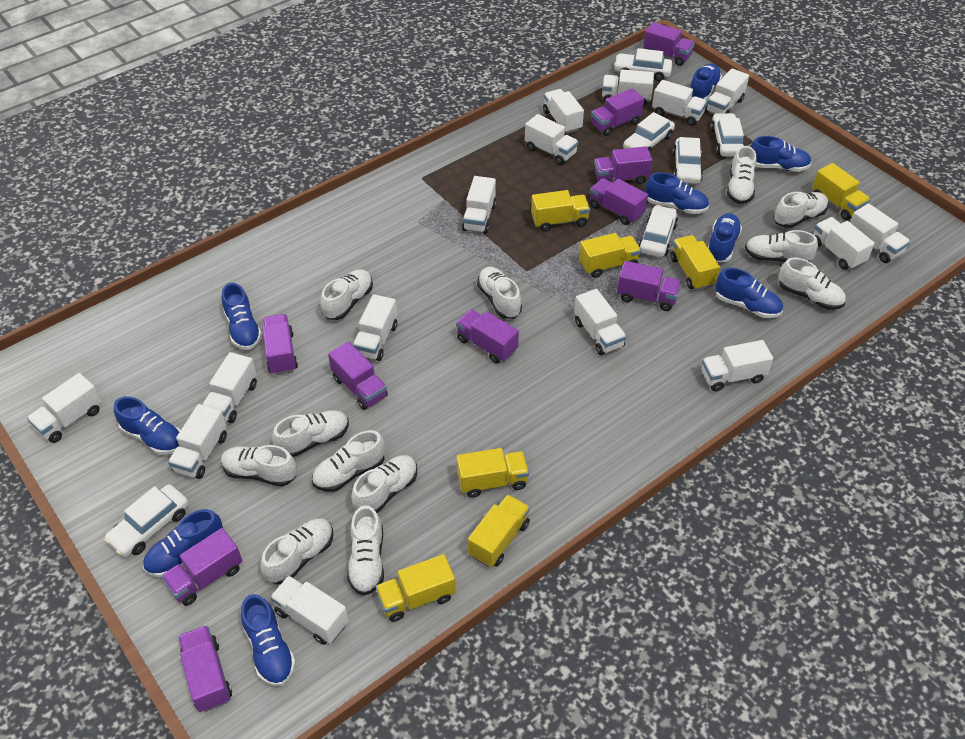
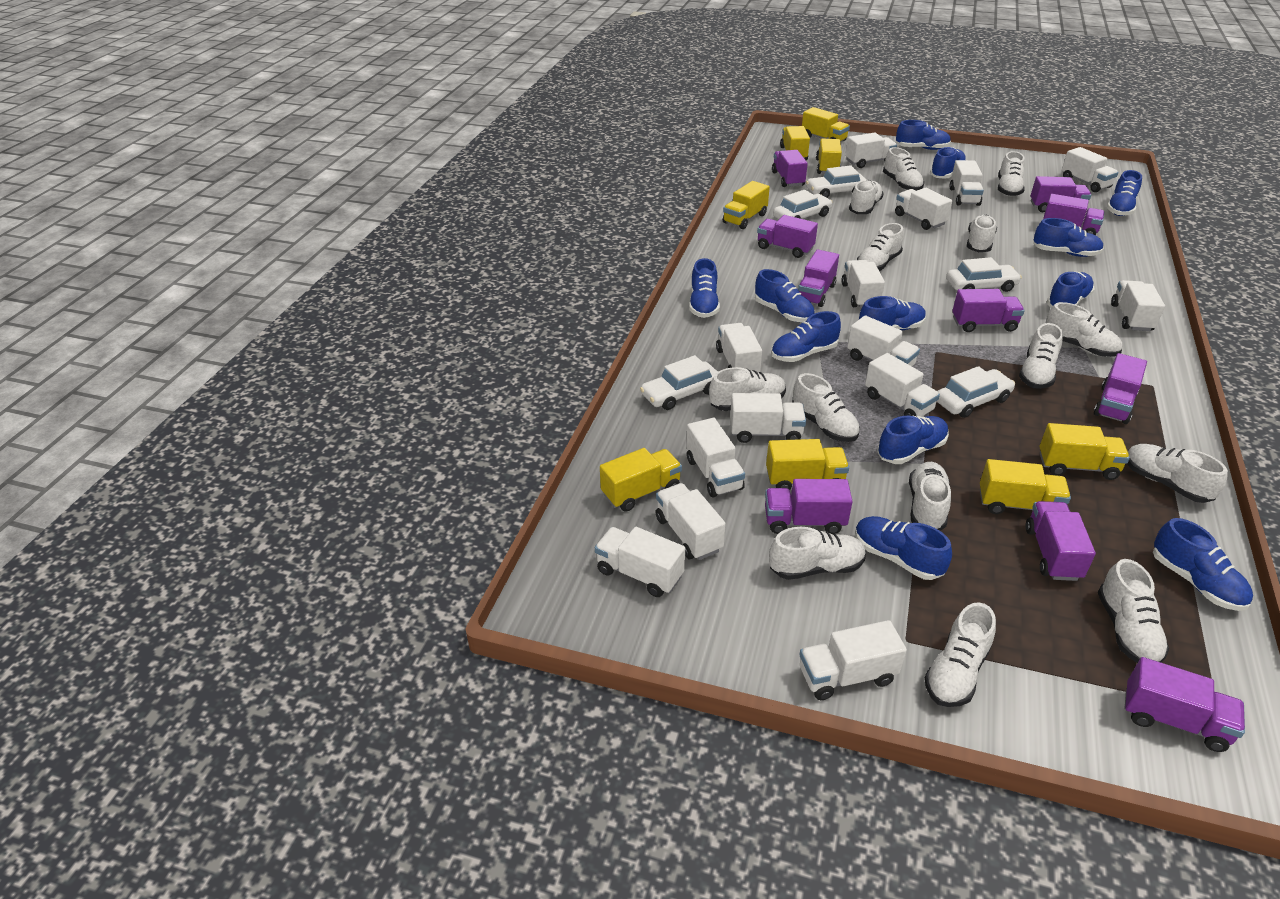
blue shoe: 9 -> 12
white car: 6 -> 5
white shoe: 12 -> 14
white truck: 15 -> 14
yellow truck: 7 -> 8

